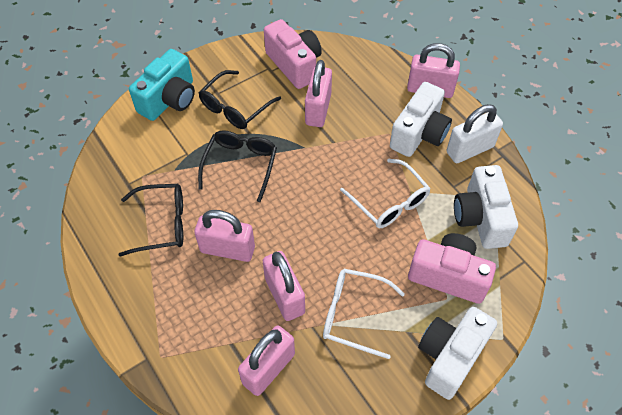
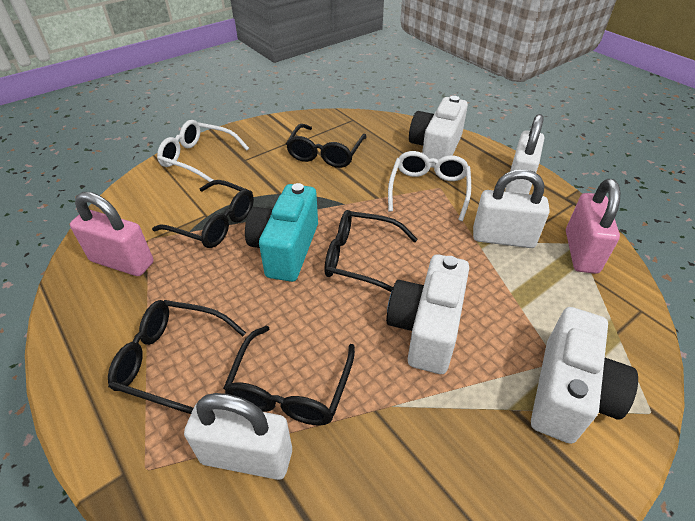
black glasses: 3 -> 5
pink camera: 2 -> 0
pink padlock: 5 -> 2
white padlock: 1 -> 3

